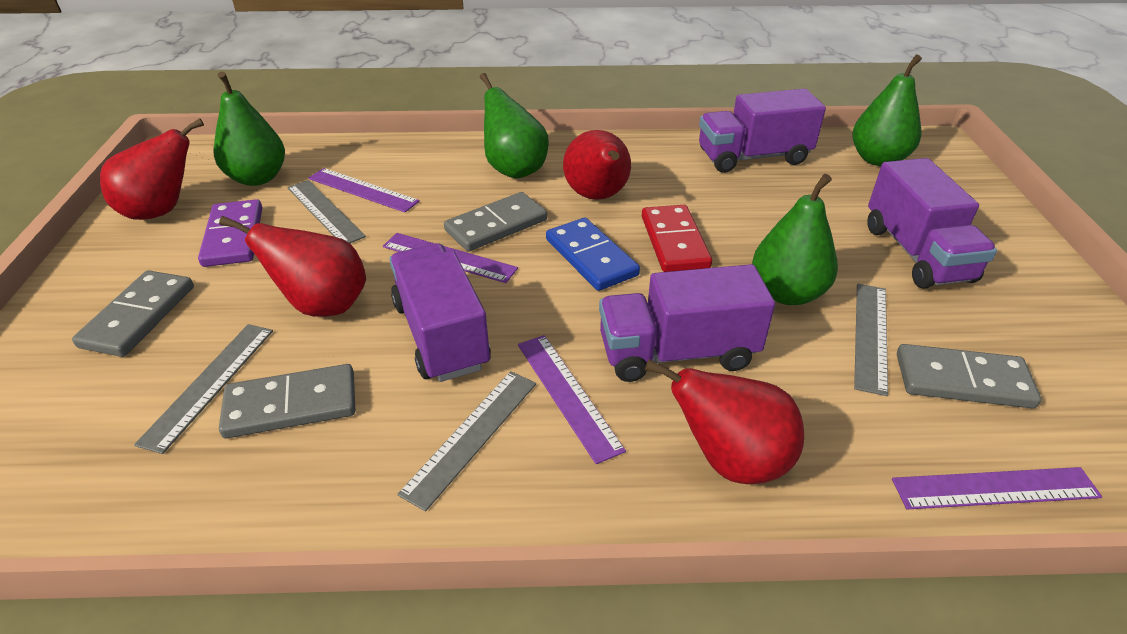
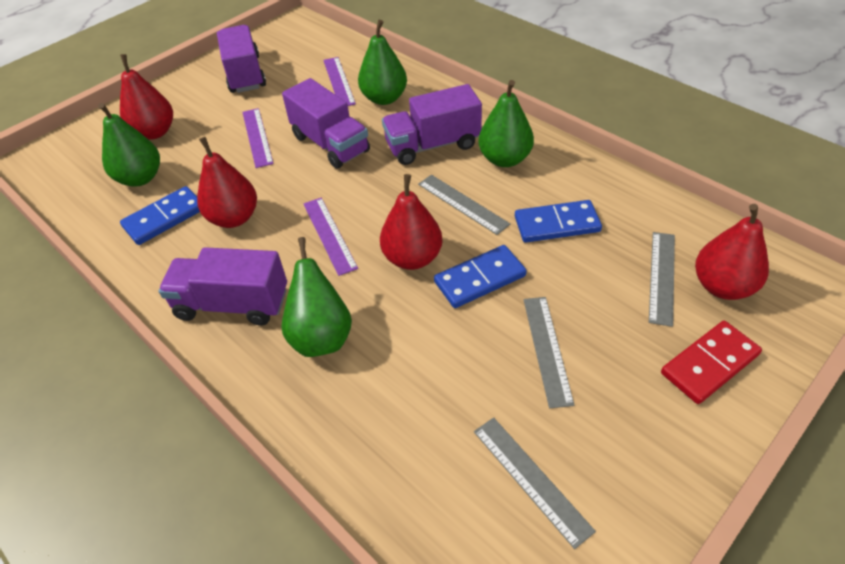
blue domino: 1 -> 3
grey domino: 4 -> 0
purple domino: 1 -> 0
purple ruler: 4 -> 3

